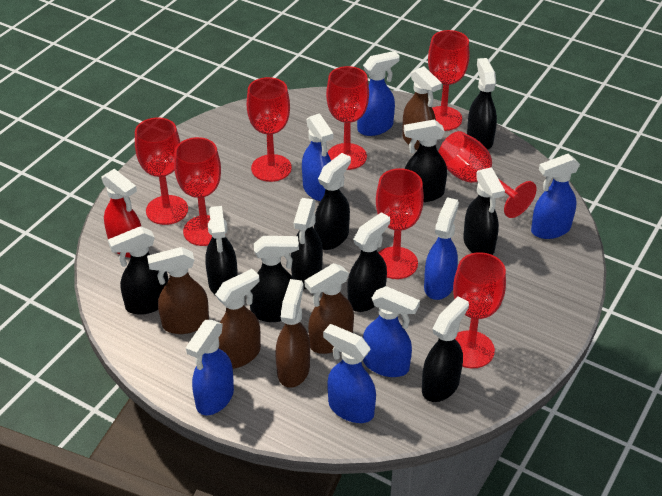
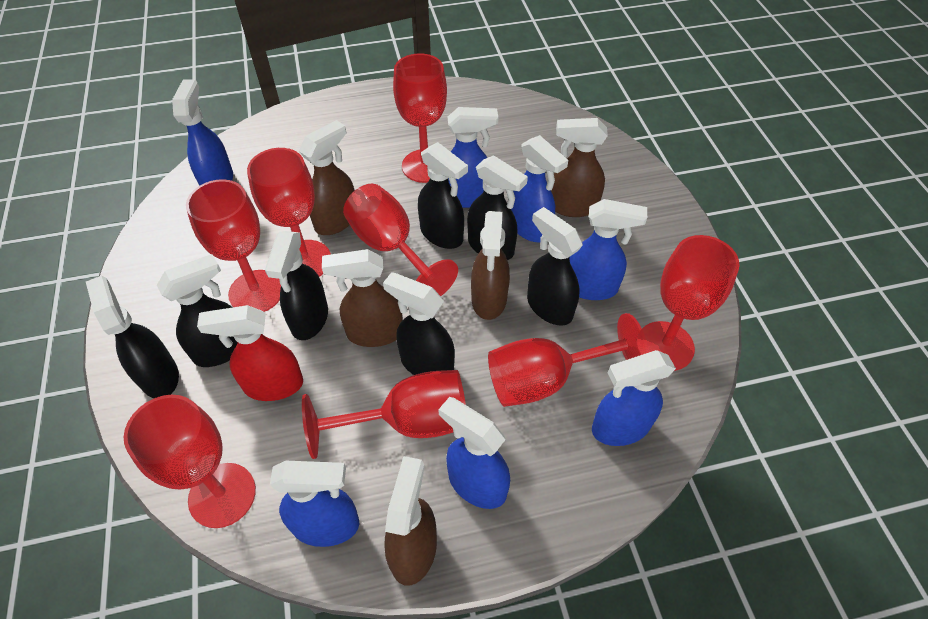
black spray bottle: 10 -> 7

